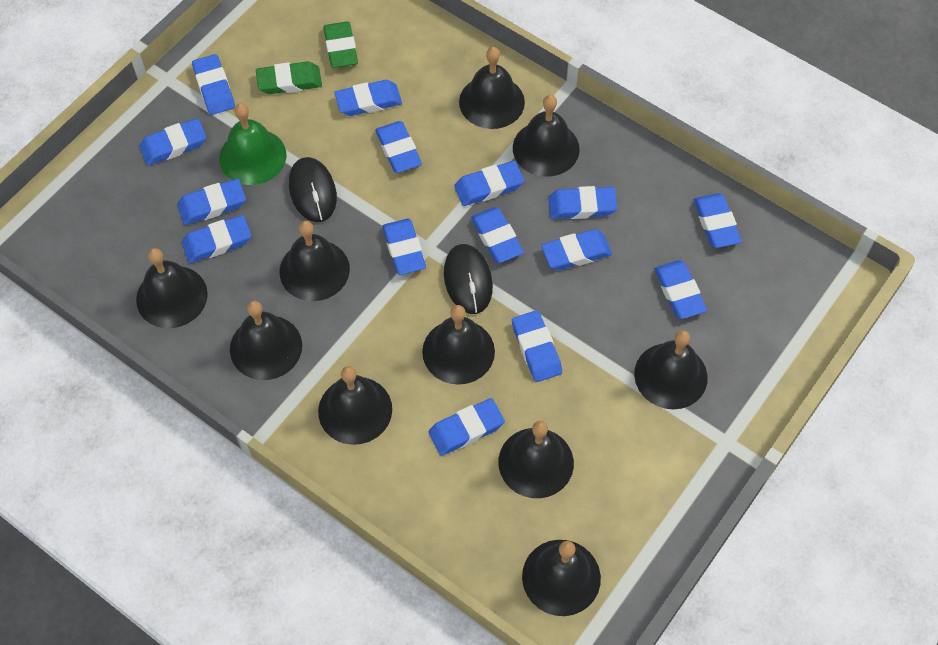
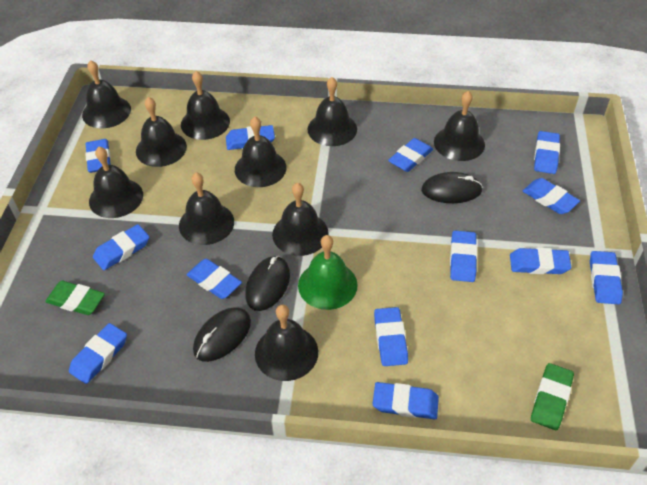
black mouse: 2 -> 3
blue eraser: 15 -> 13

